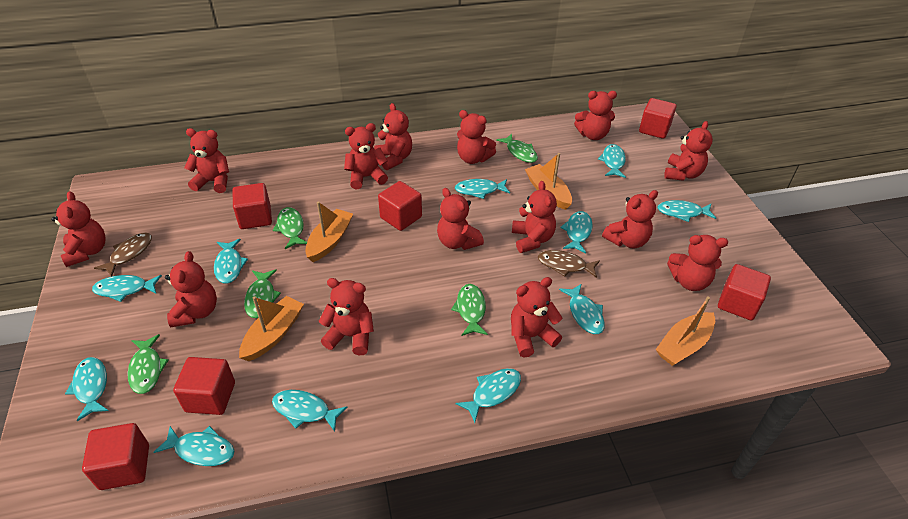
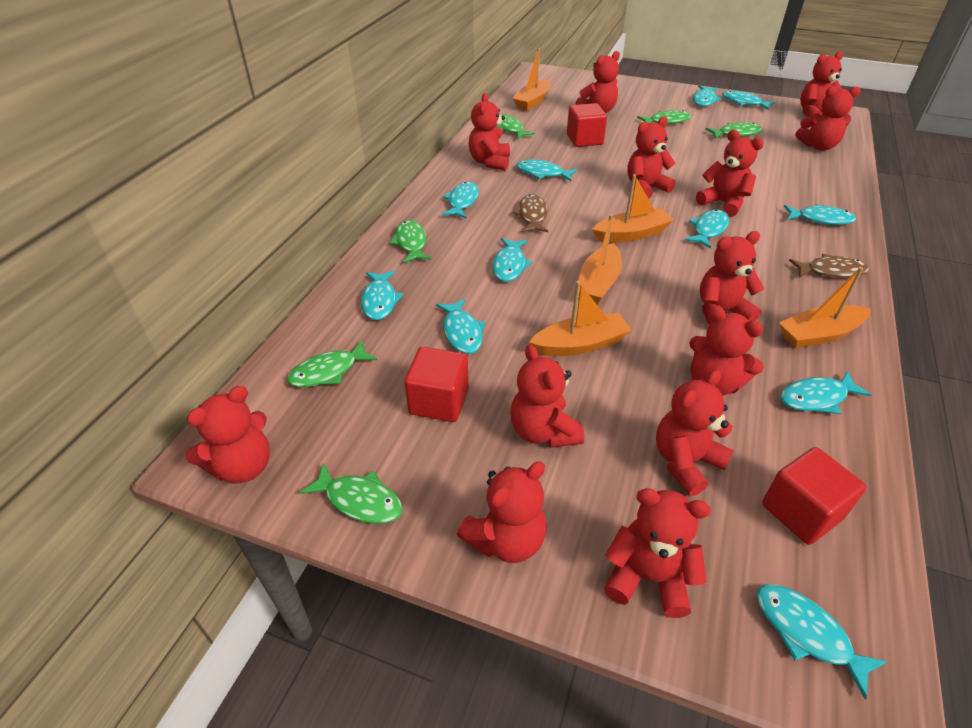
green fish: 5 -> 6
orange boat: 4 -> 5
red cube: 6 -> 3
red teddy bear: 14 -> 13

